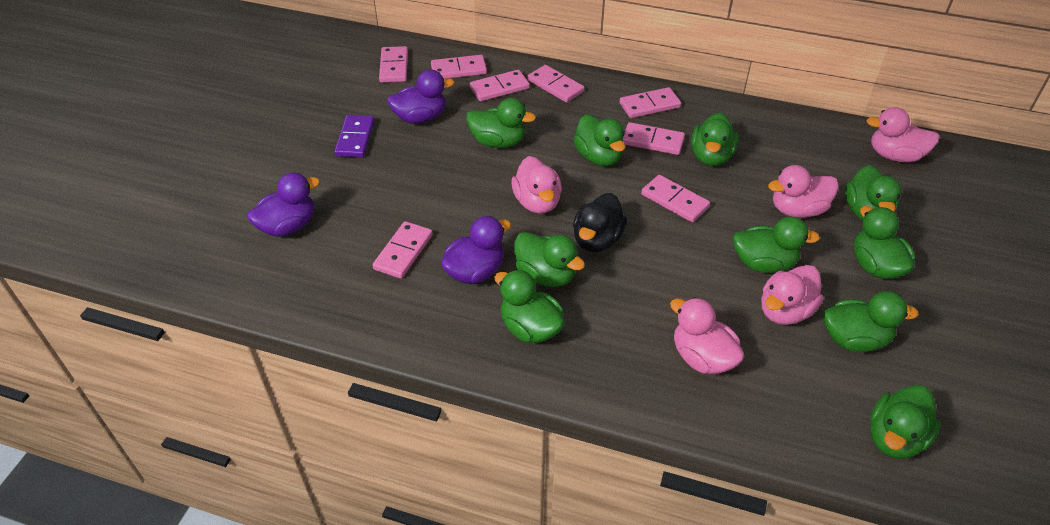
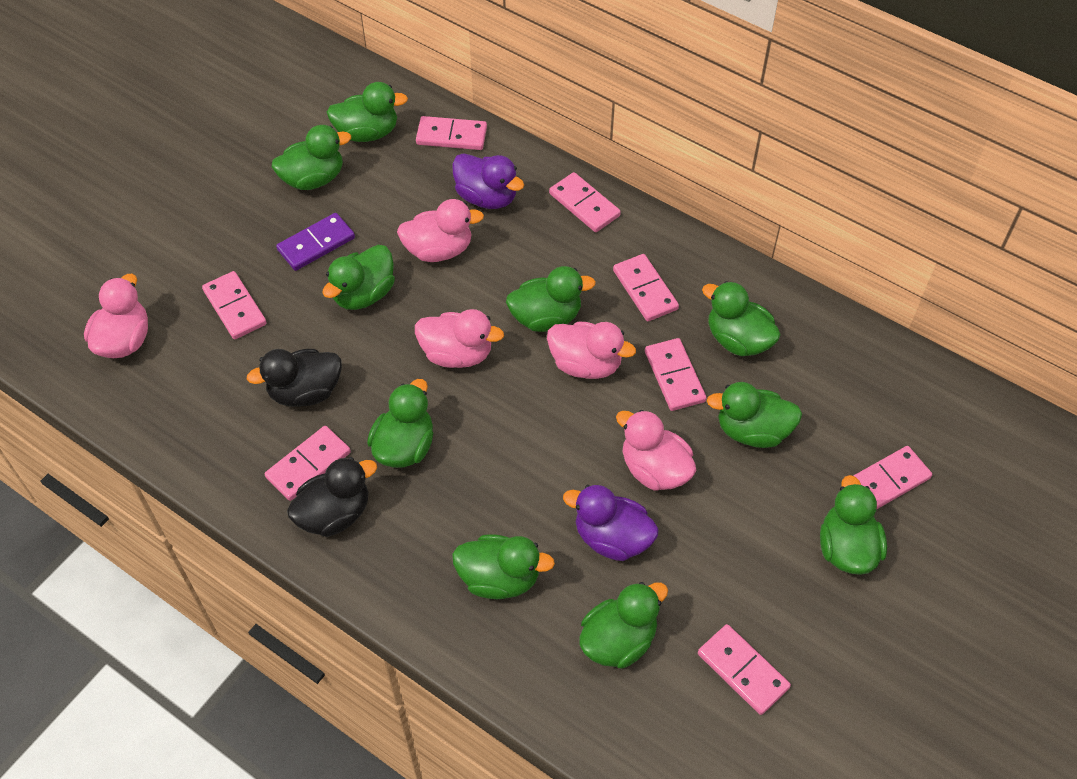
black duck: 1 -> 2
purple duck: 3 -> 2

